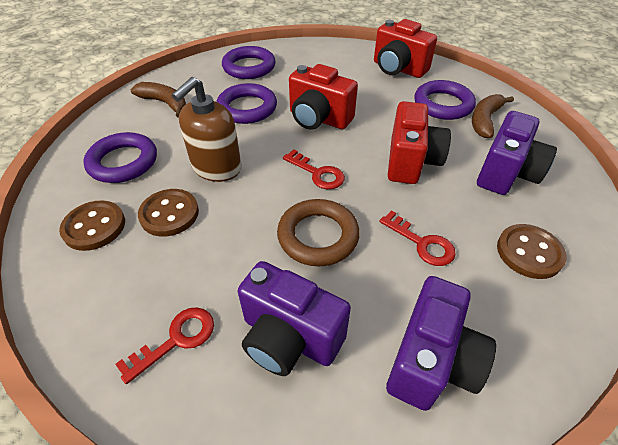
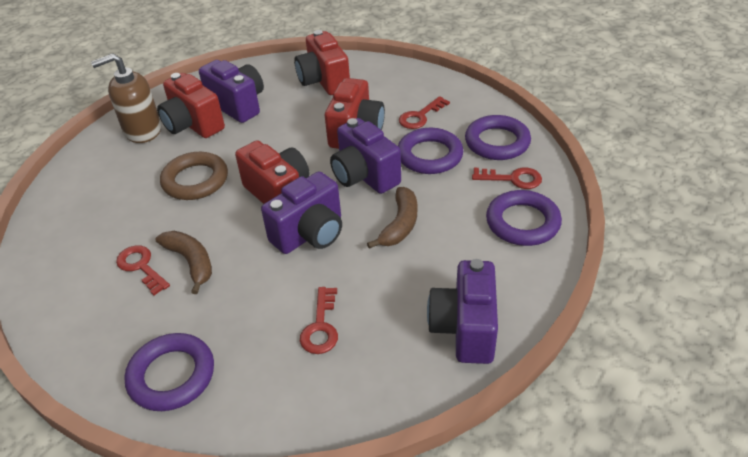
brown button: 3 -> 0
purple camera: 3 -> 4
red camera: 3 -> 4
red key: 3 -> 4

